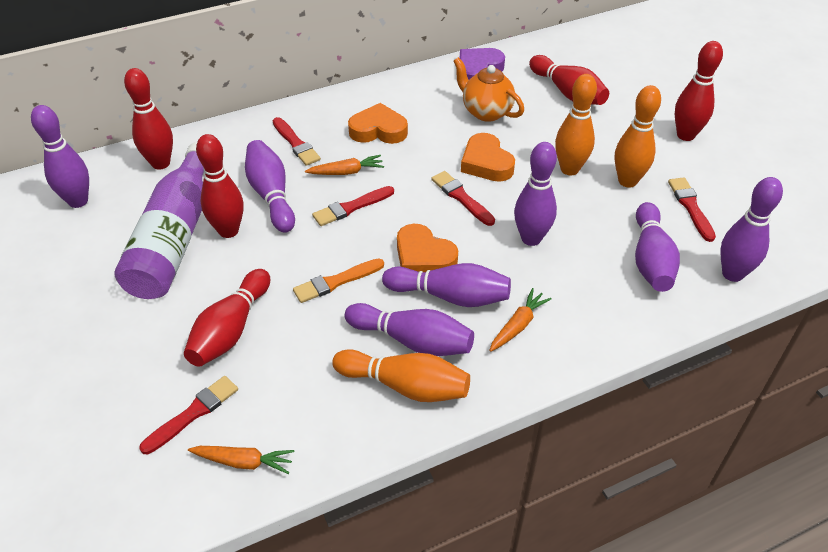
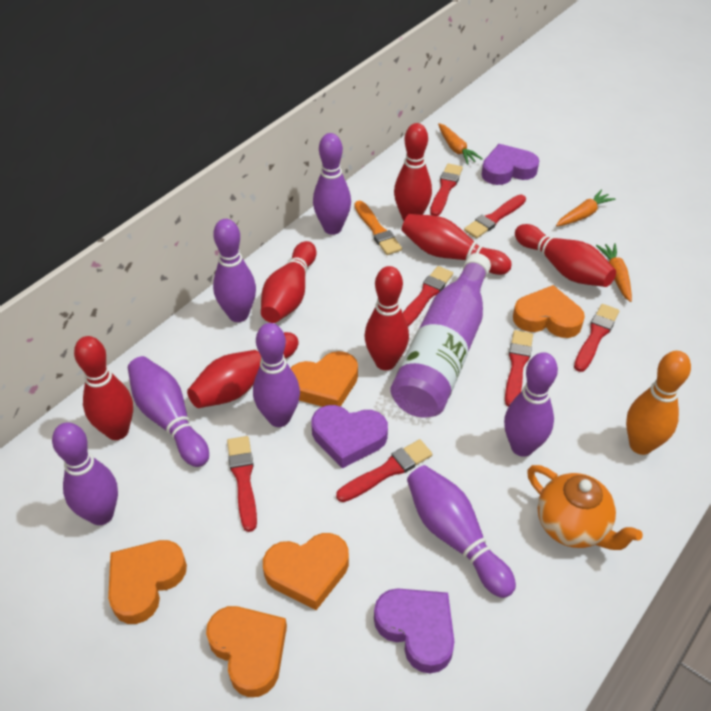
orange bowling pin: 3 -> 1
orange heart: 3 -> 5
purple heart: 1 -> 3
red bowling pin: 5 -> 7
red brush: 5 -> 7

